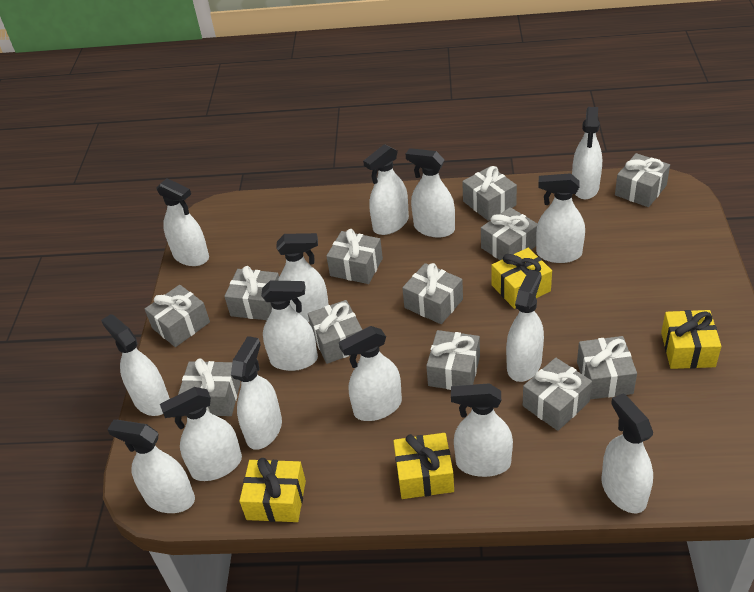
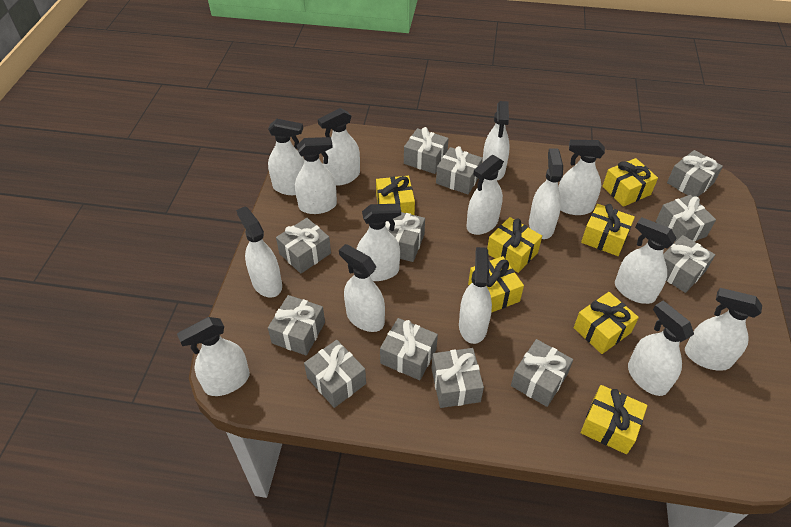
yellow gift: 4 -> 7

